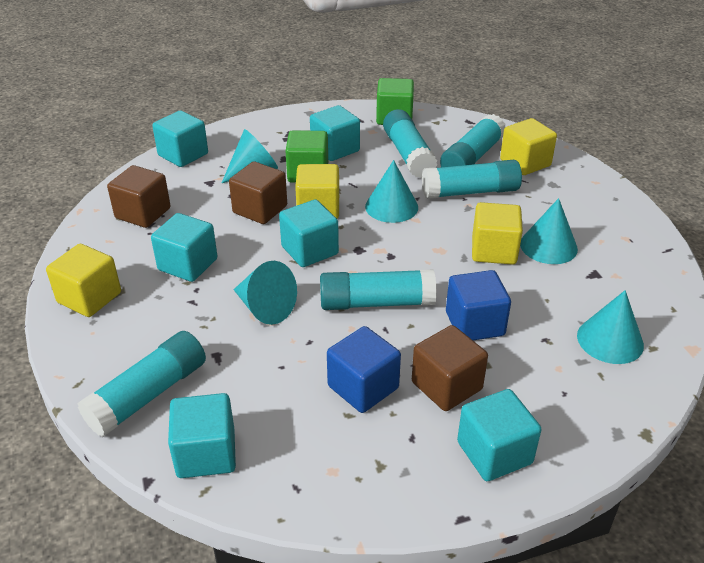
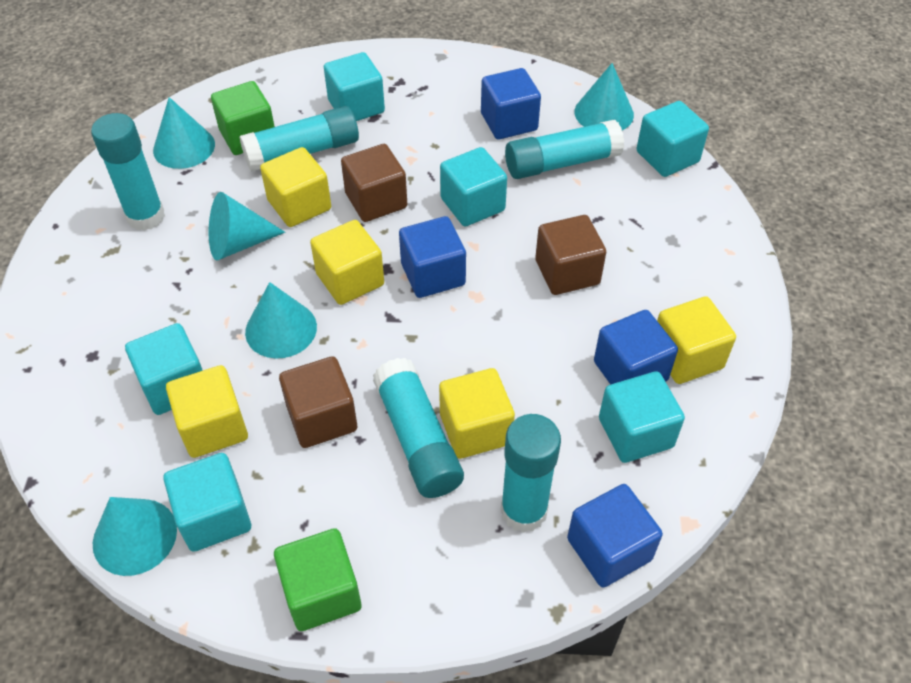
blue cube: 2 -> 4
yellow cube: 4 -> 5

